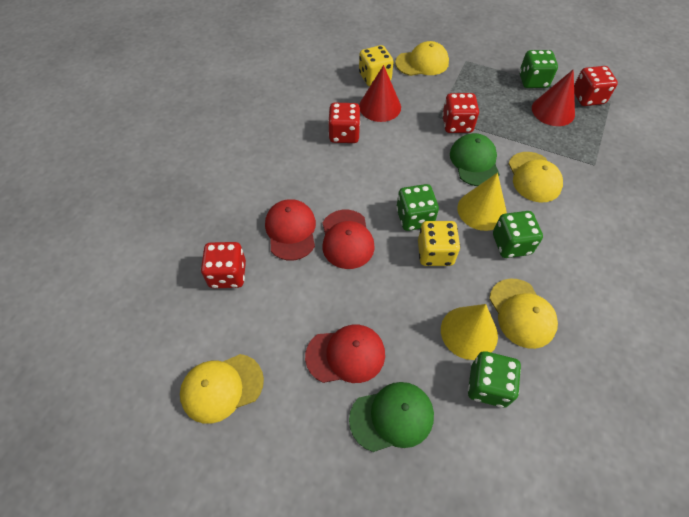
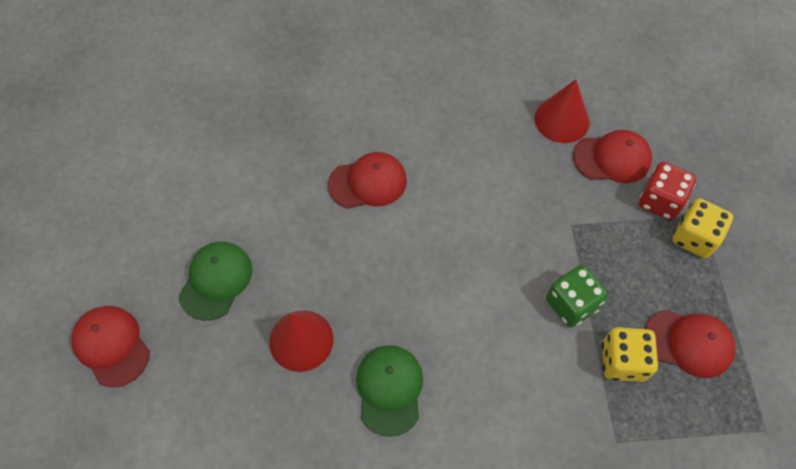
green dice: 4 -> 1
red cap: 3 -> 4
red dice: 4 -> 1
yellow cap: 4 -> 0
yellow cone: 2 -> 0

